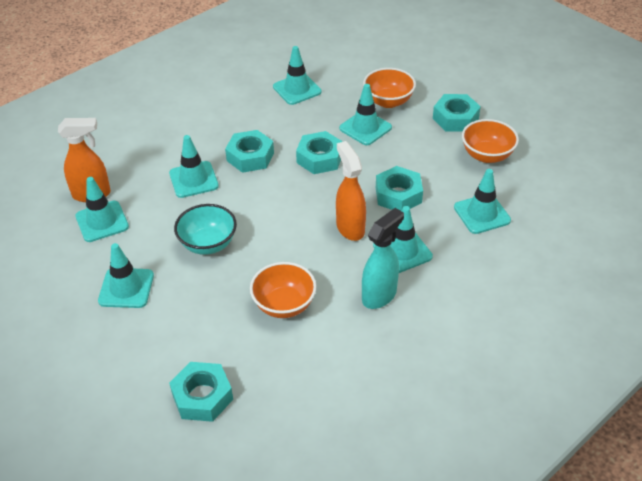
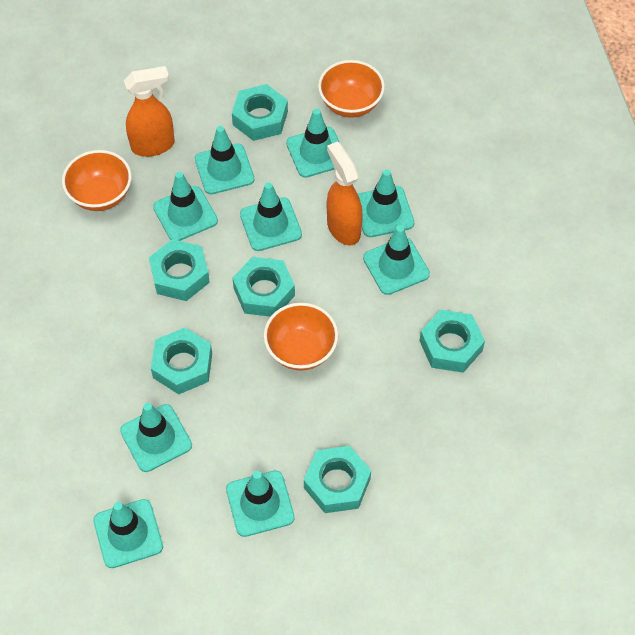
turquoise bowl: 1 -> 0
turquoise nut: 5 -> 6
turquoise spray bottle: 1 -> 0
turquoise traffic cone: 7 -> 9

